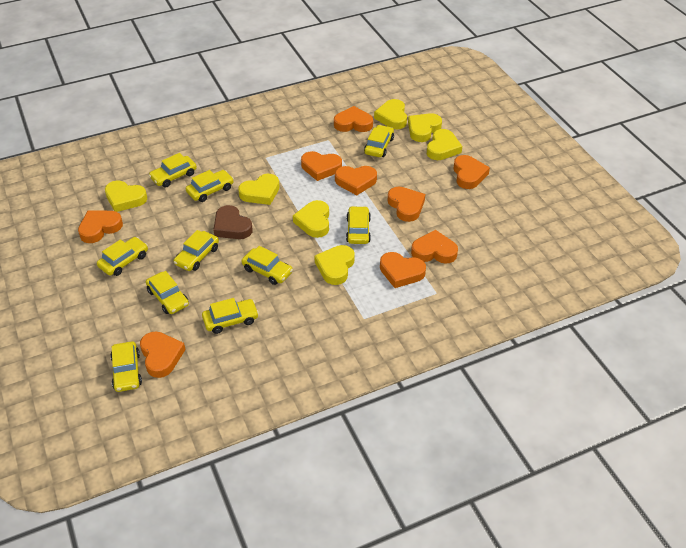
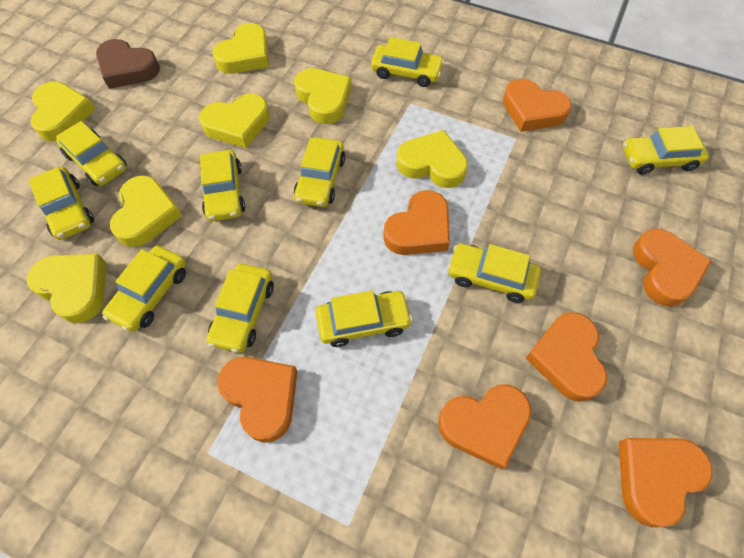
orange heart: 9 -> 7

